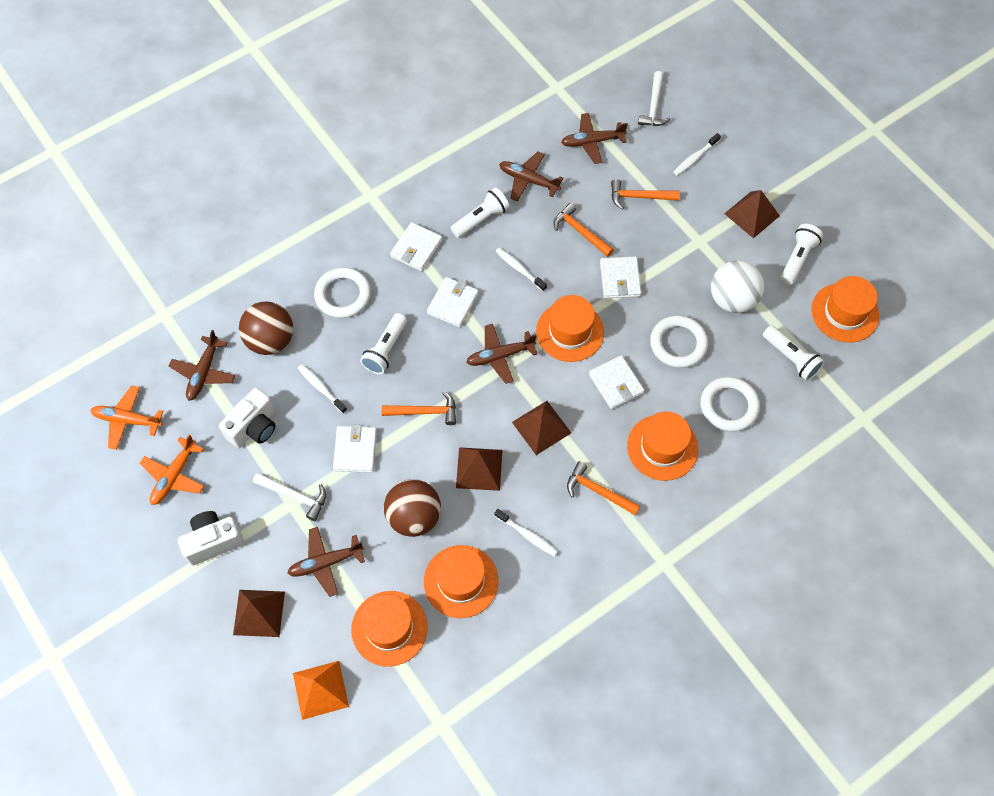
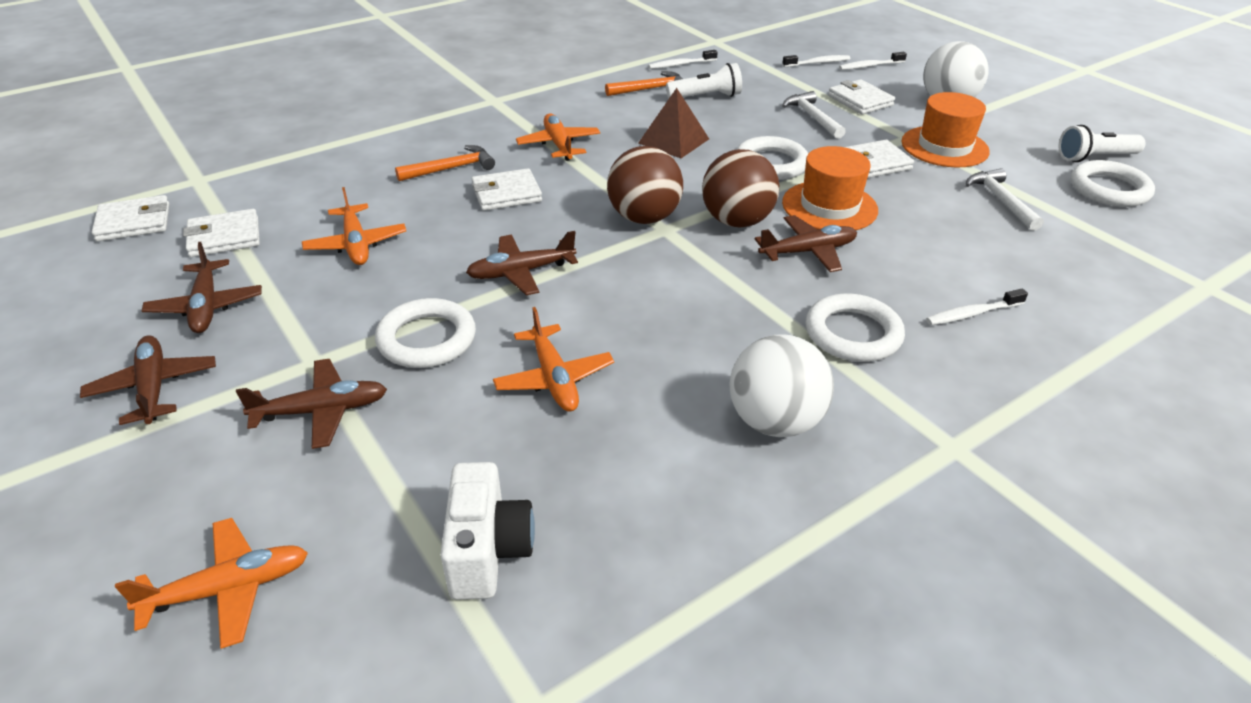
brown pyramid: 4 -> 1
orange hammer: 4 -> 2
orange hat: 5 -> 2
orange plane: 2 -> 4
orange pyramid: 1 -> 0
white ball: 1 -> 2
white camera: 2 -> 1
white flashlight: 4 -> 2
white ring: 3 -> 4

